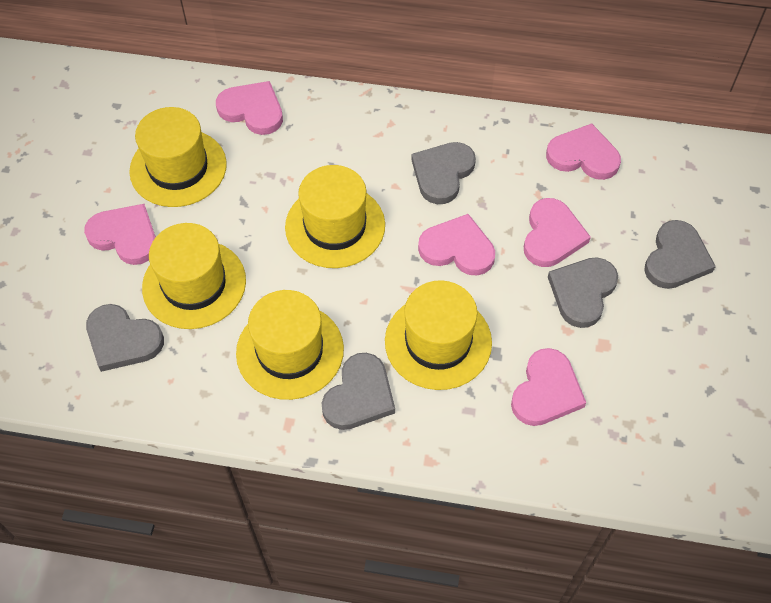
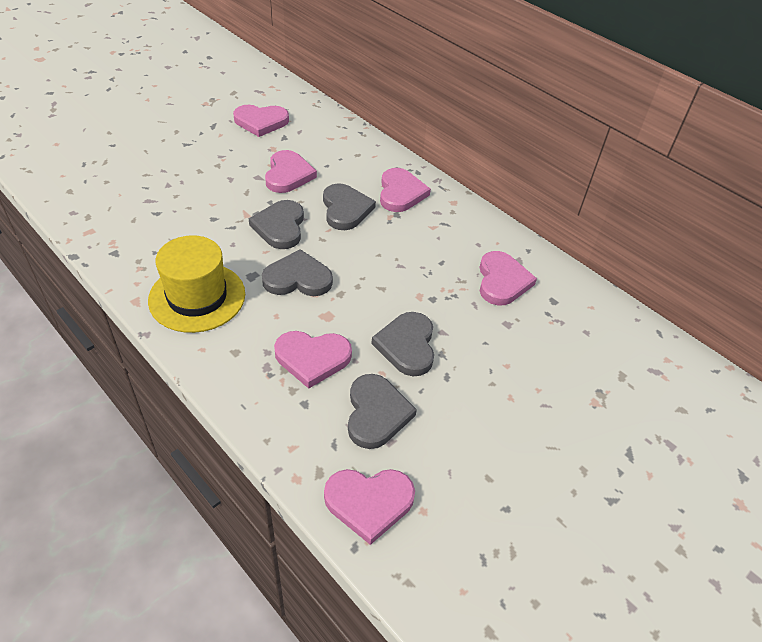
yellow hat: 5 -> 1

